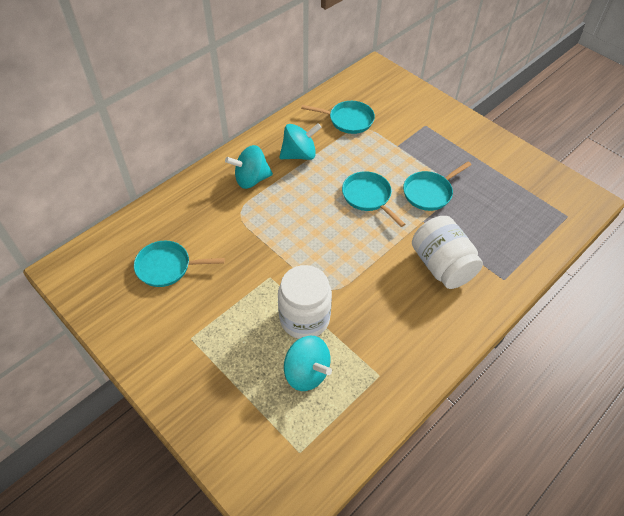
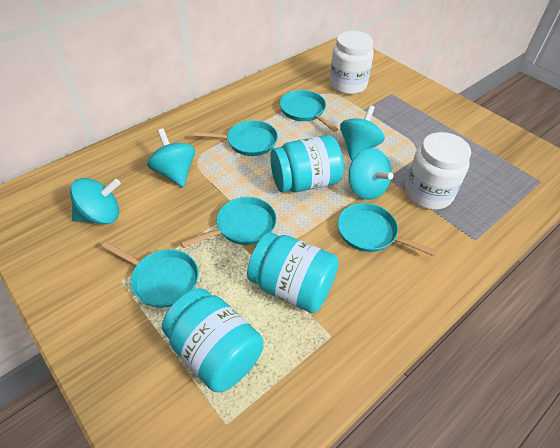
turquoise jar: 0 -> 3
turquoise pan: 4 -> 5
turquoise spinning top: 3 -> 4

